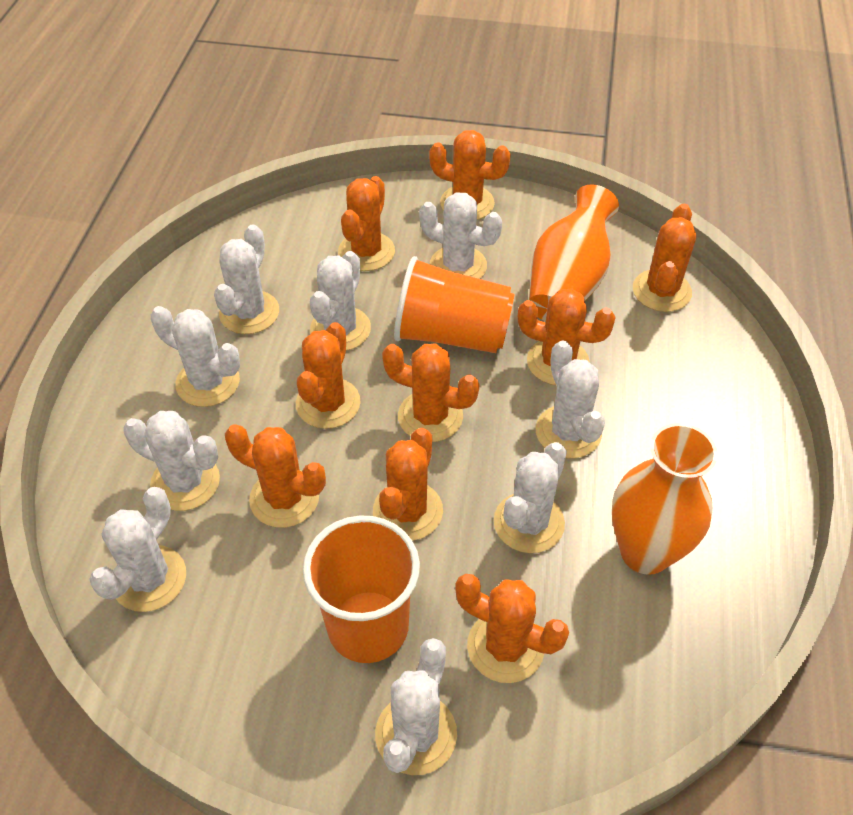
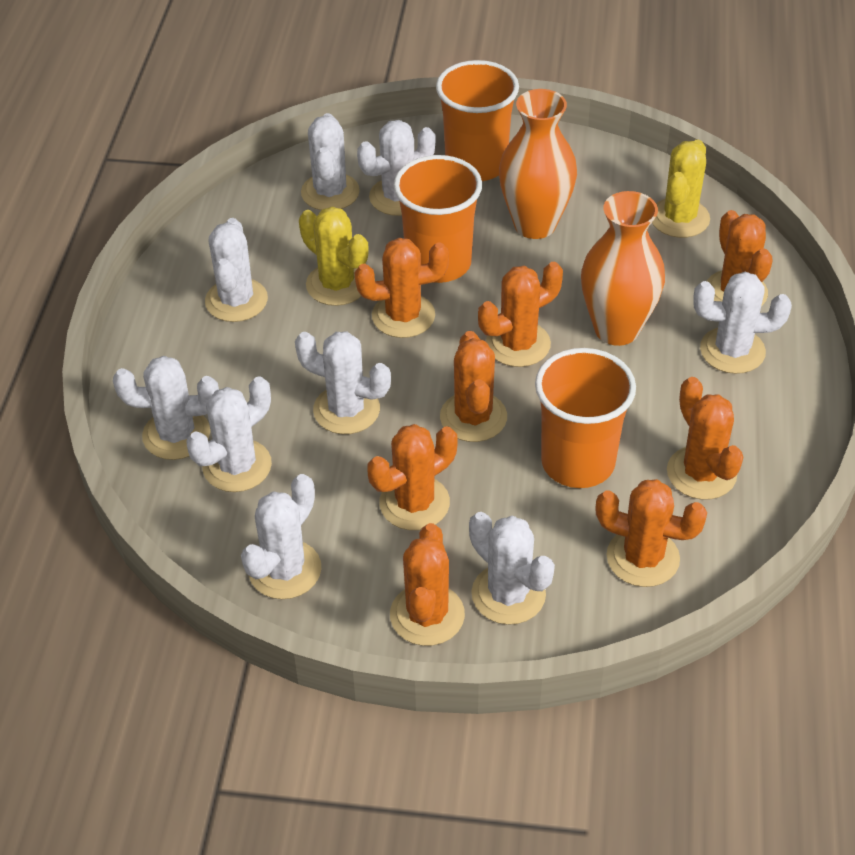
orange cactus: 9 -> 8
orange cup: 2 -> 3
yellow cactus: 0 -> 2

